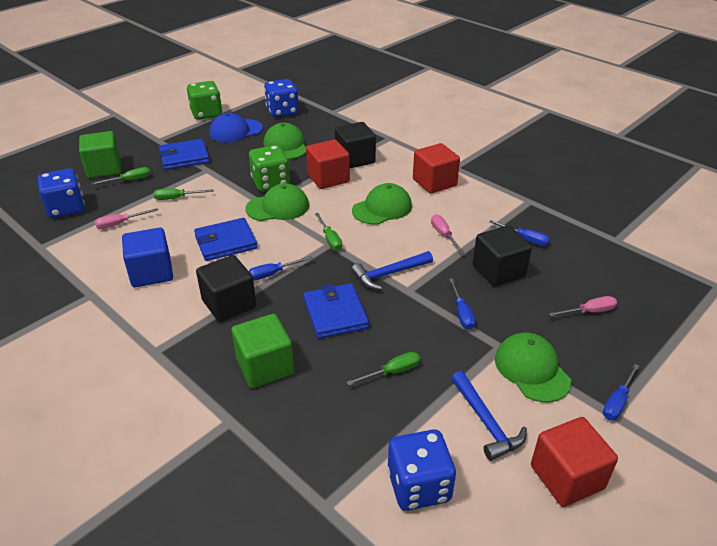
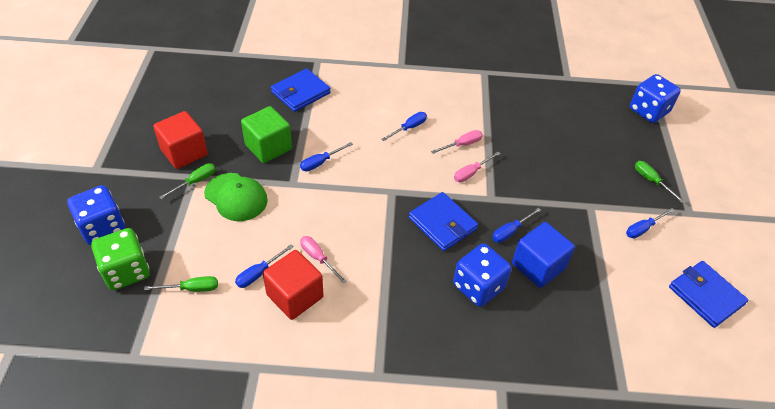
black cube: 3 -> 0
blue cap: 1 -> 0
blue hammer: 2 -> 0
blue screwdriver: 4 -> 5
green cap: 4 -> 1
green cube: 2 -> 1
green dice: 2 -> 1
green screwdriver: 4 -> 3
red cube: 3 -> 2

